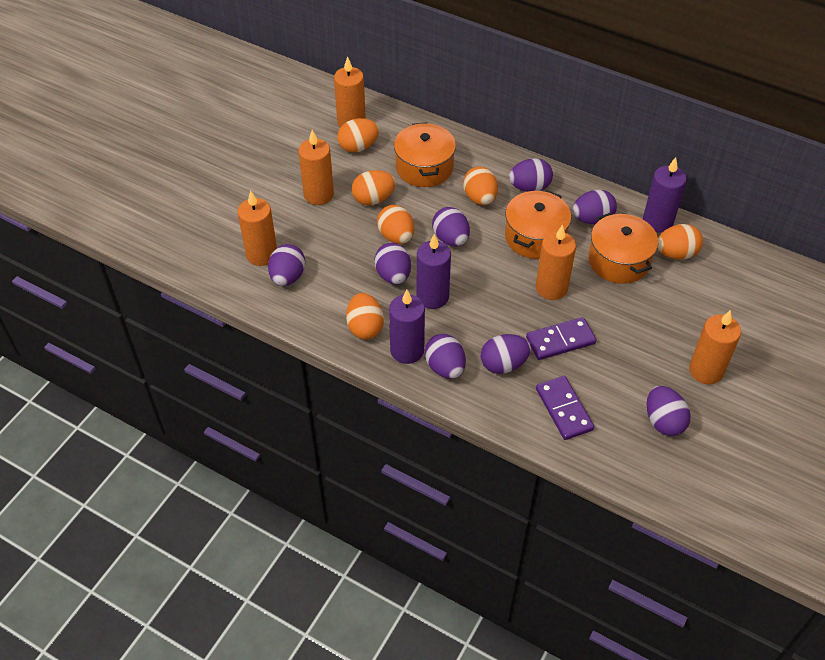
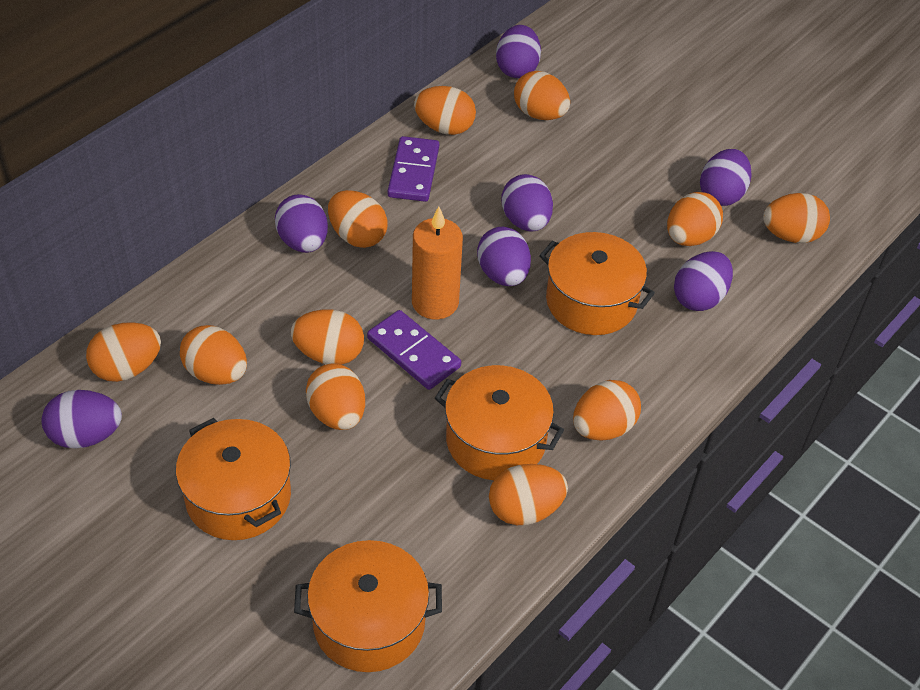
orange candle: 5 -> 1
orange egg: 6 -> 11
orange pot: 3 -> 4
purple candle: 3 -> 0
purple egg: 8 -> 7

